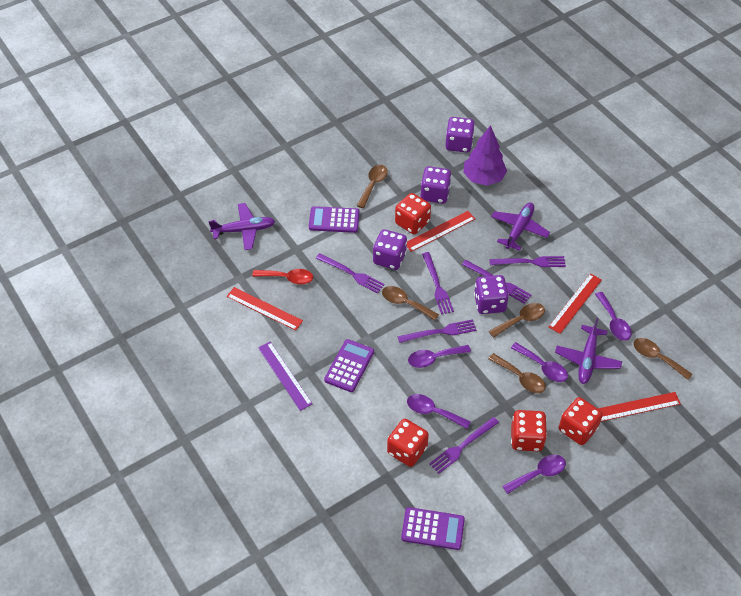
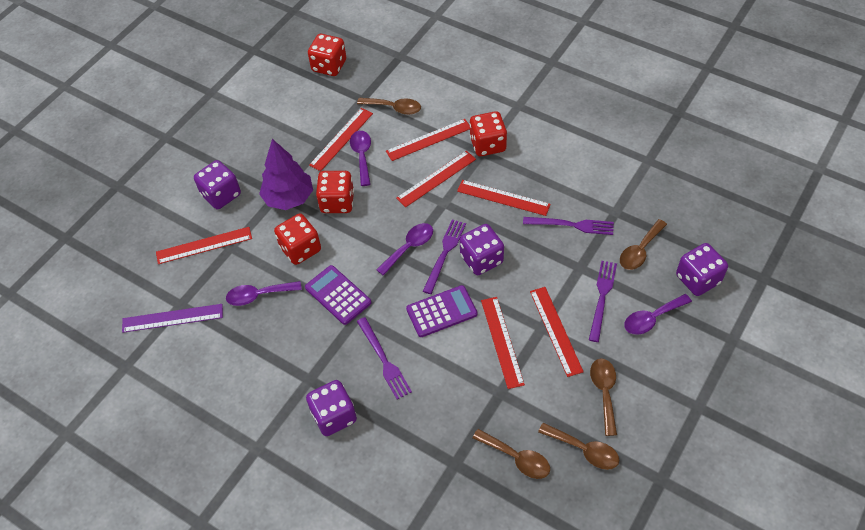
purple calculator: 3 -> 2
purple fork: 6 -> 4
purple plane: 3 -> 0
purple spoon: 5 -> 4
red ruler: 4 -> 7
red spoon: 1 -> 0

